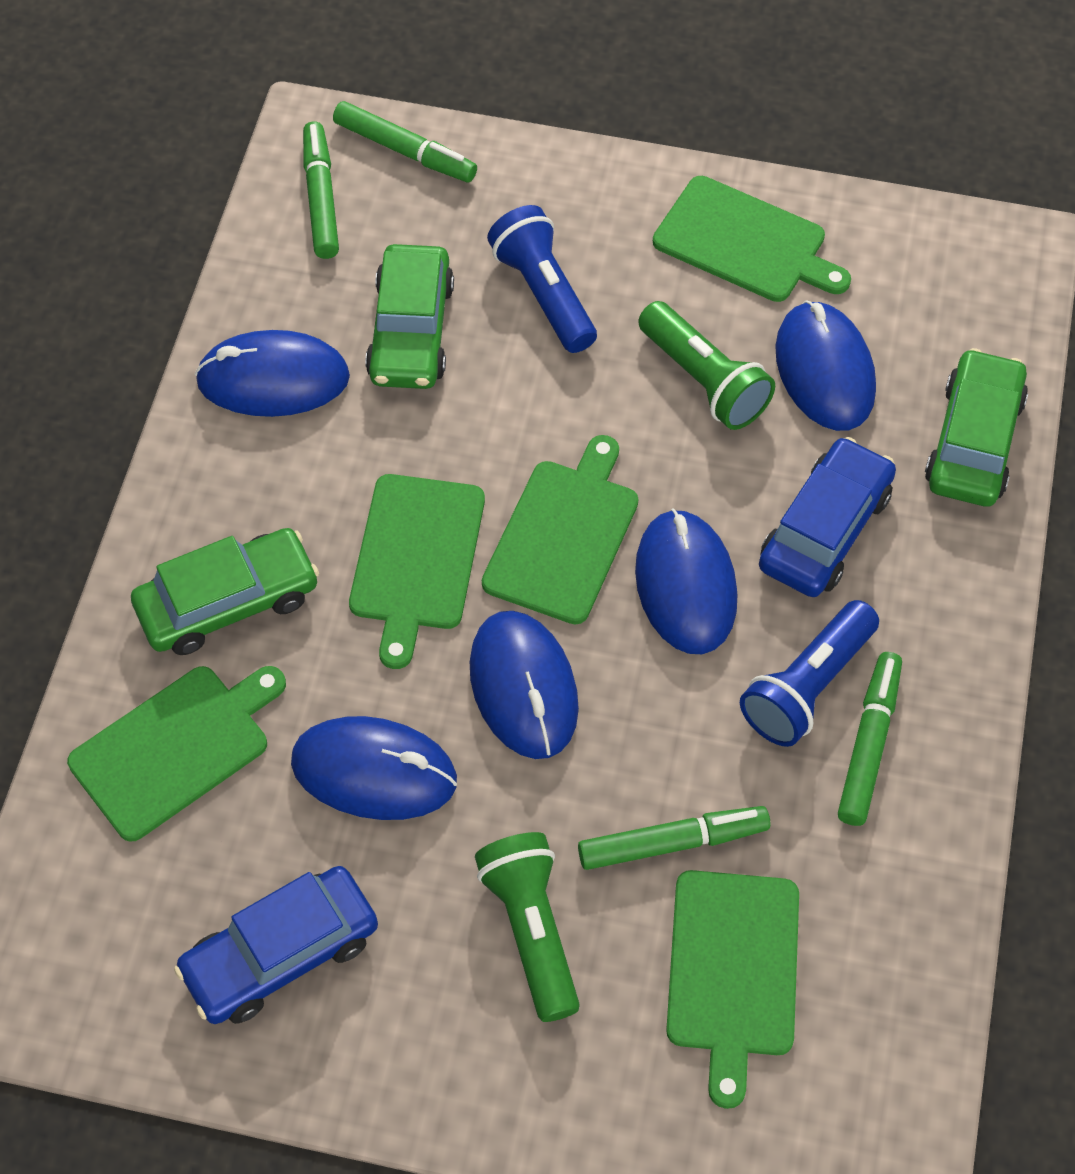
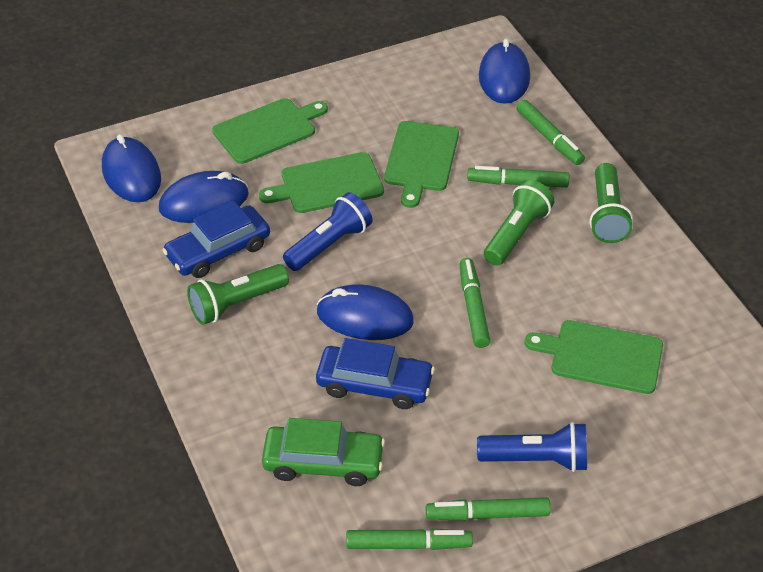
blue mouse: 5 -> 4
green car: 3 -> 1
green cutting board: 5 -> 4
green flashlight: 2 -> 3
green marker: 4 -> 5

